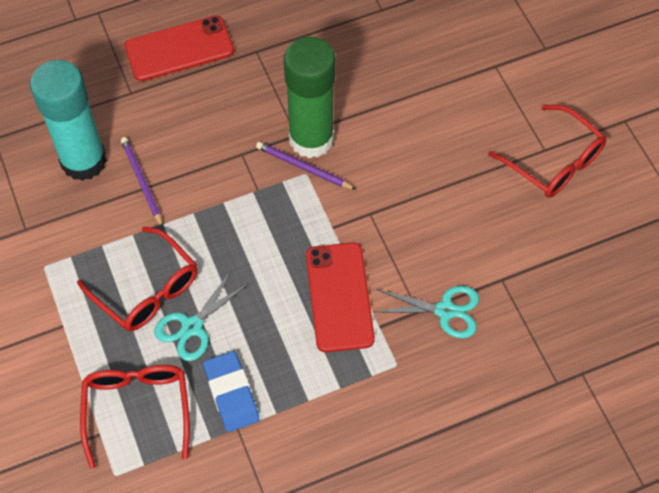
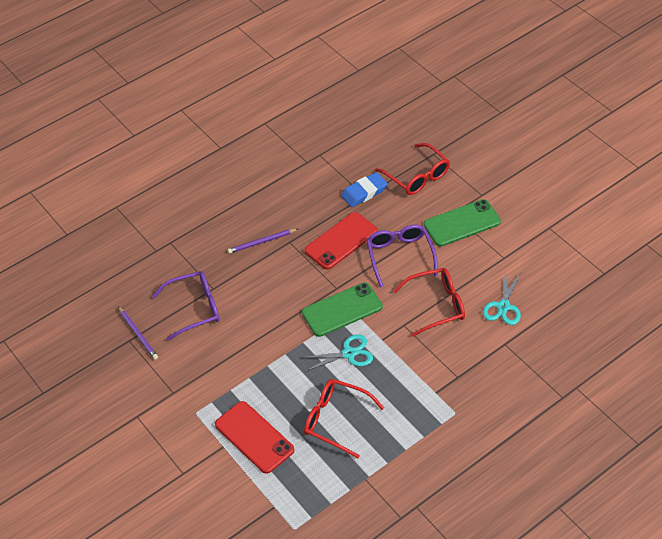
green glue stick: 1 -> 0
green phone: 0 -> 2
purple glasses: 0 -> 2
turquoise glue stick: 1 -> 0

